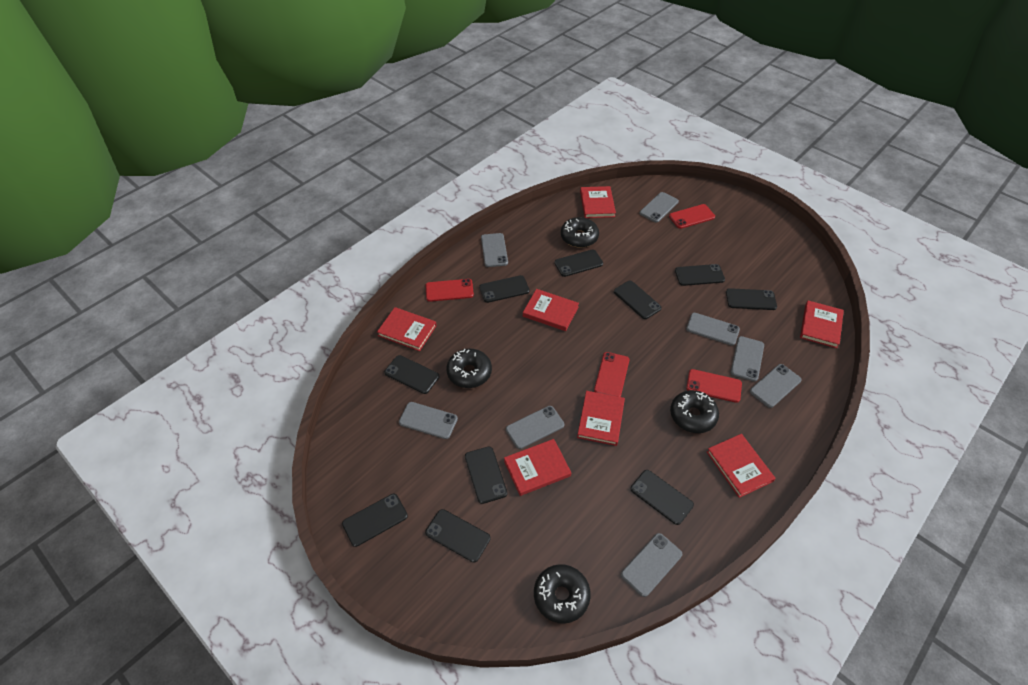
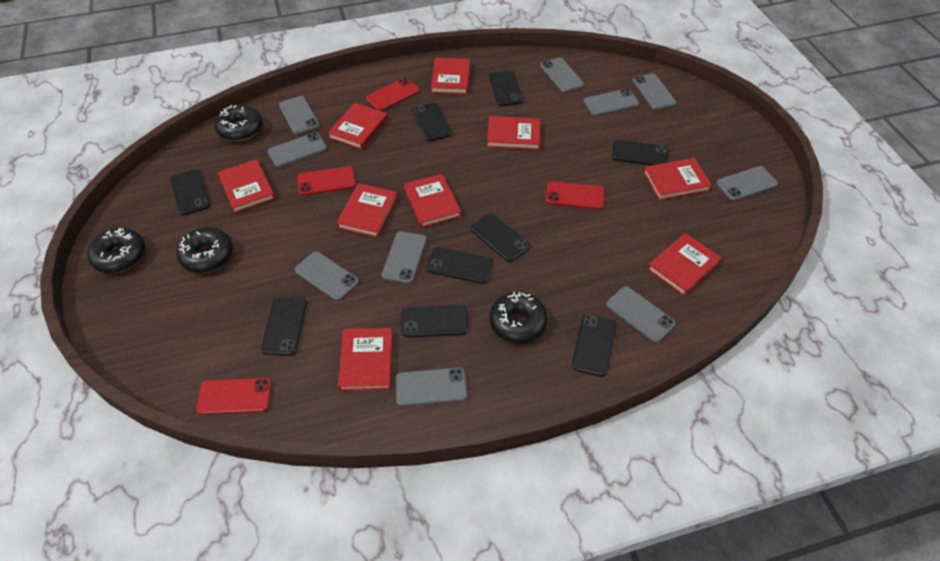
black phone: 10 -> 9
grey phone: 8 -> 10
red book: 7 -> 9

